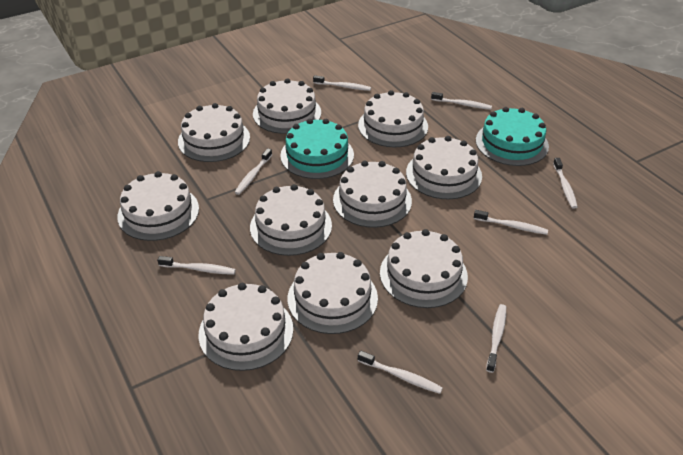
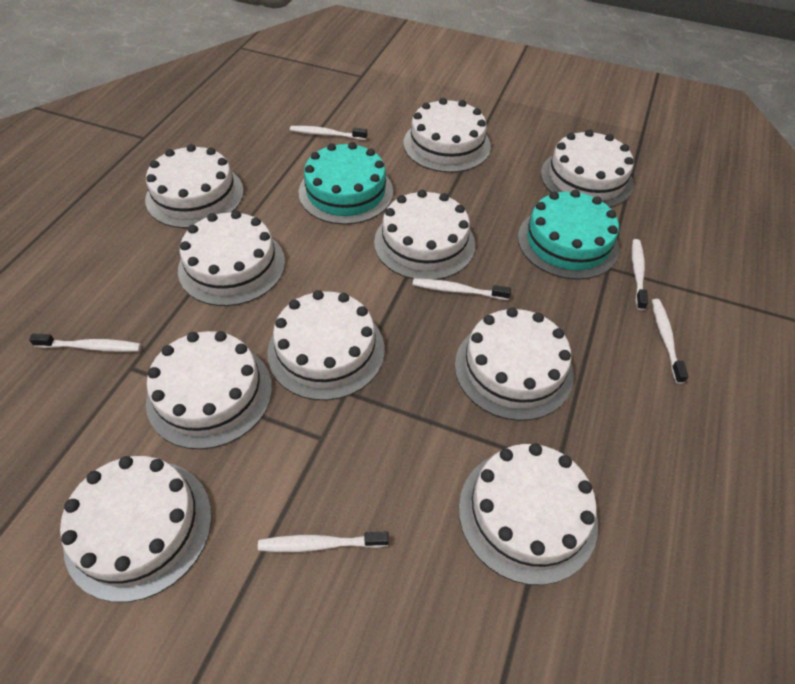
white toothbrush: 8 -> 6

